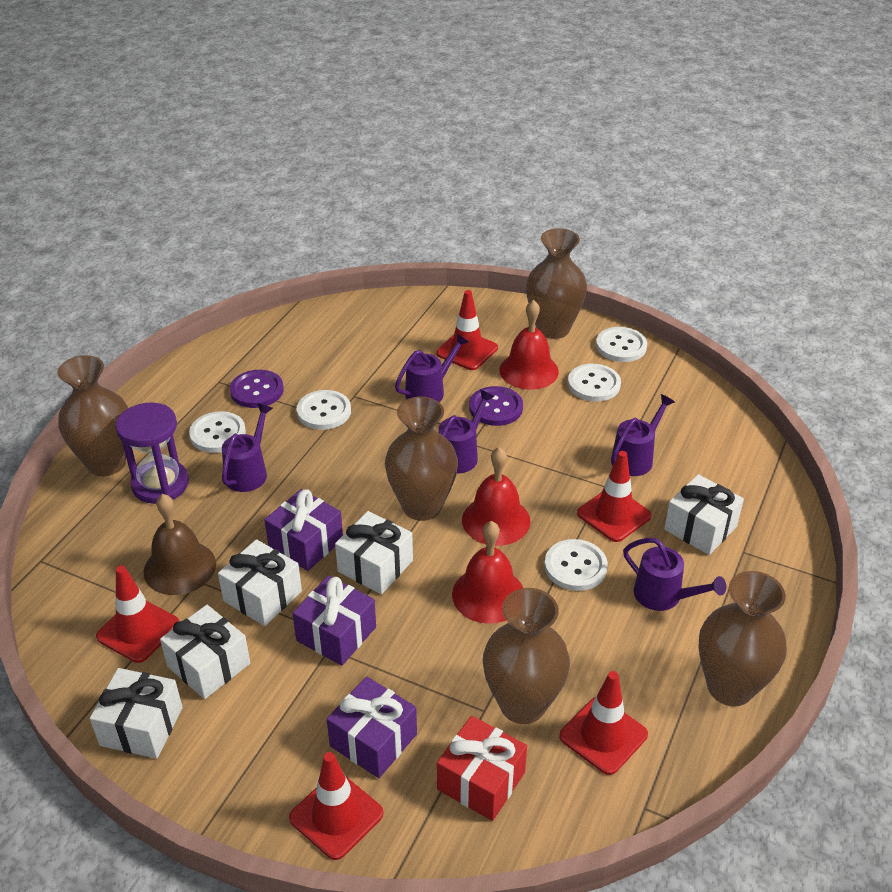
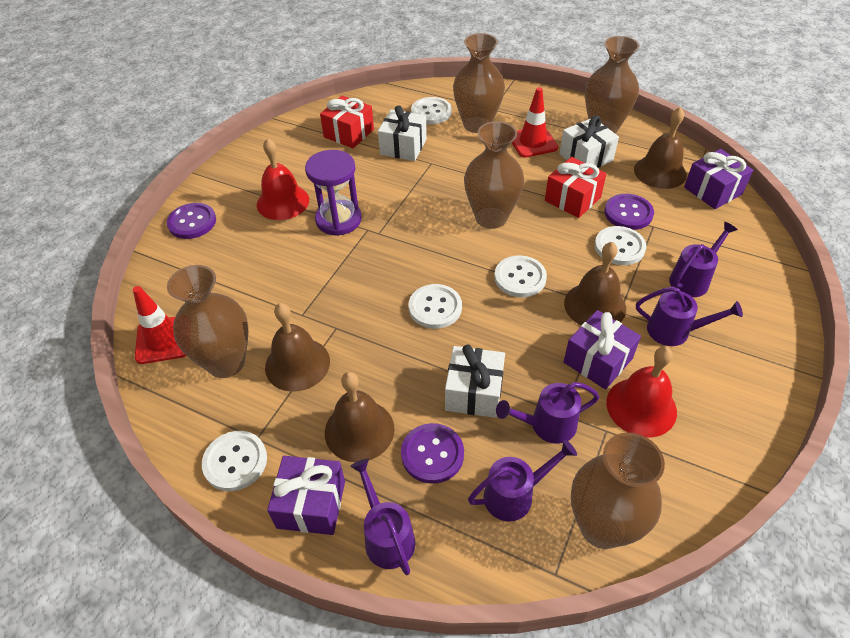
brown bell: 1 -> 4
purple button: 2 -> 3
red bell: 3 -> 2
red gift: 1 -> 2
red traffic cone: 5 -> 2
white gift: 5 -> 3

